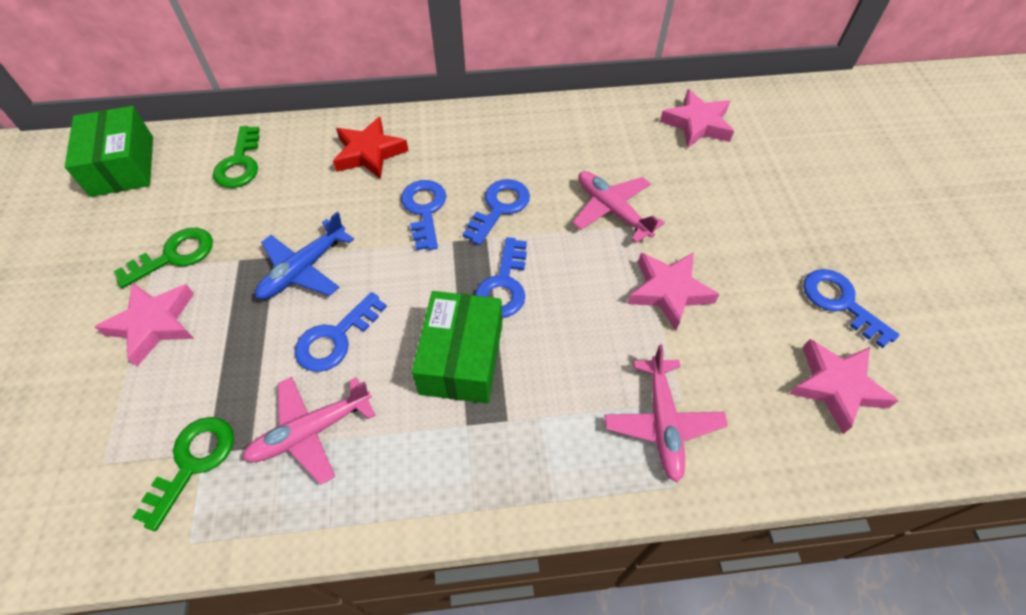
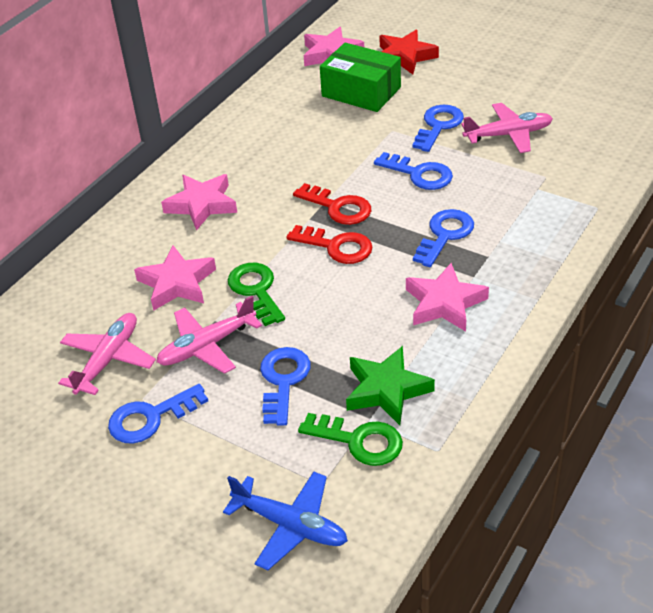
green box: 2 -> 1
green key: 3 -> 2
green star: 0 -> 1
red key: 0 -> 2

